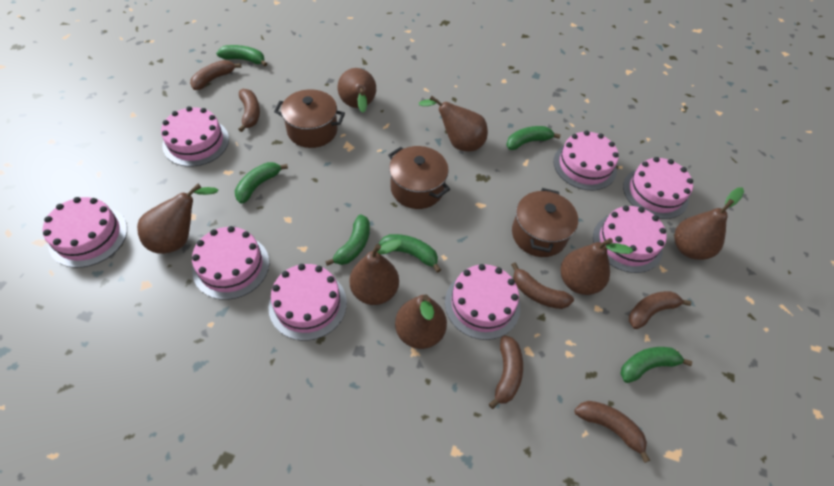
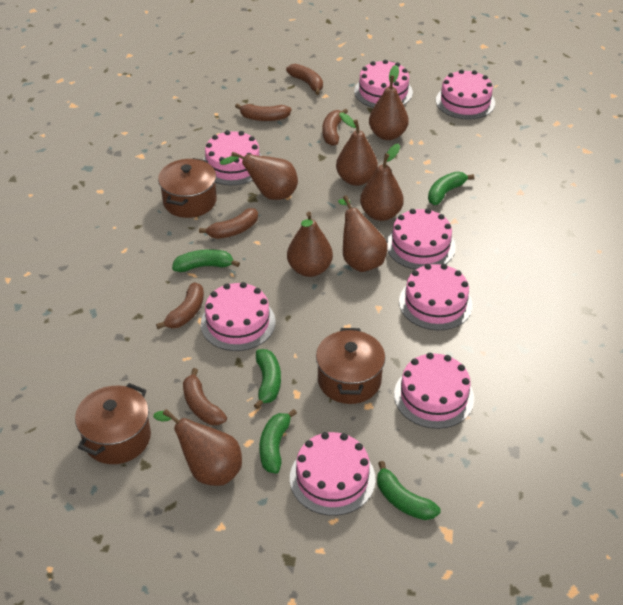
green banana: 6 -> 5

